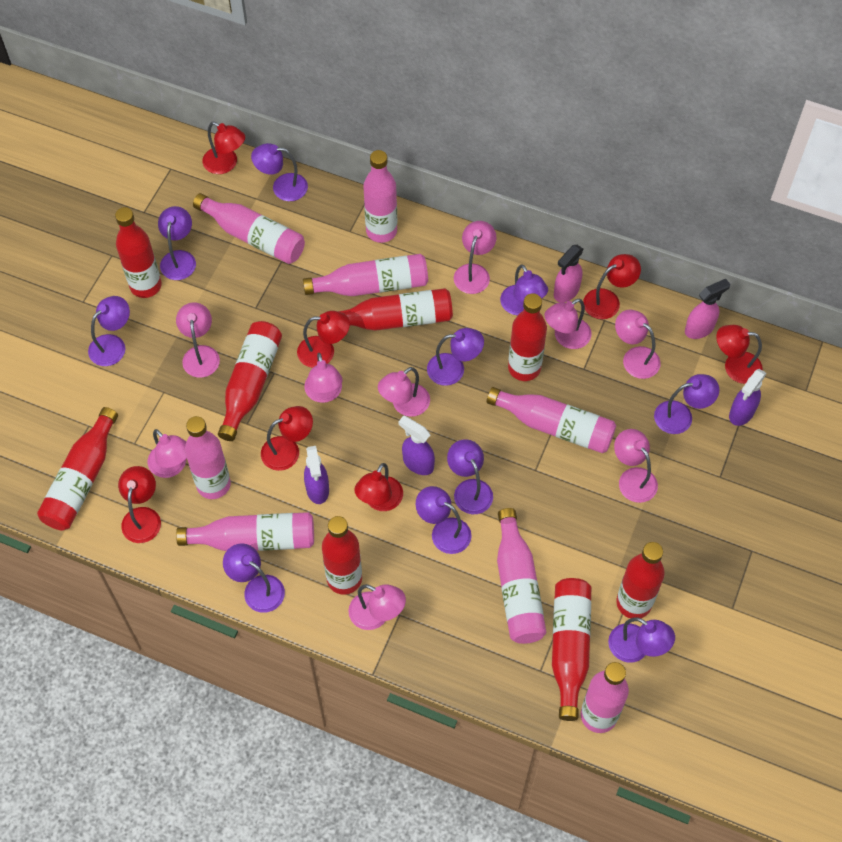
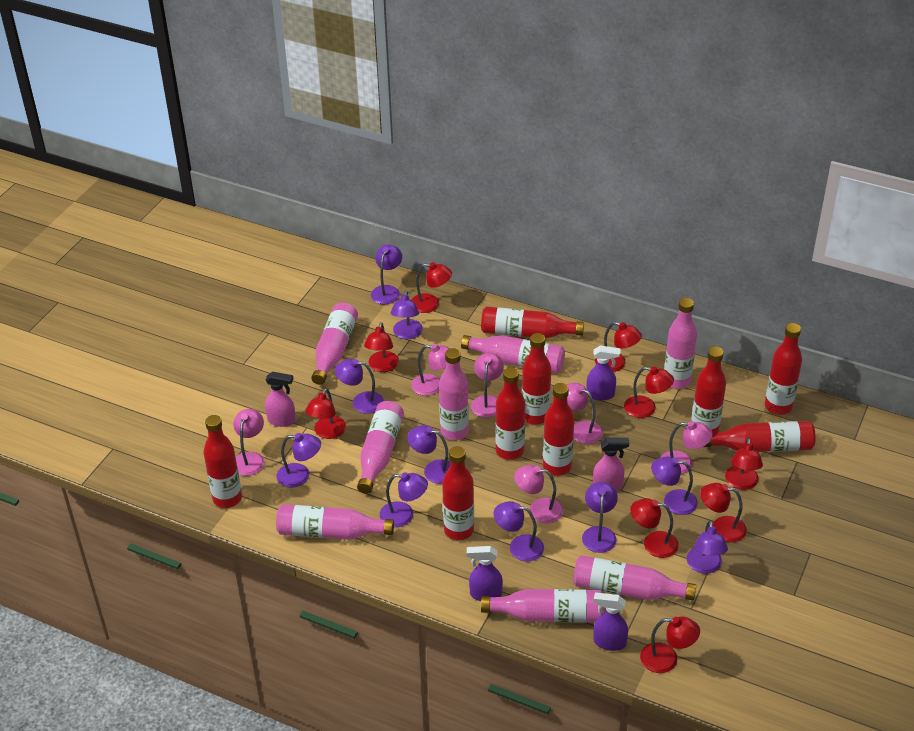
pink lamp: 9 -> 6
red bottle: 8 -> 9
red lamp: 7 -> 9

